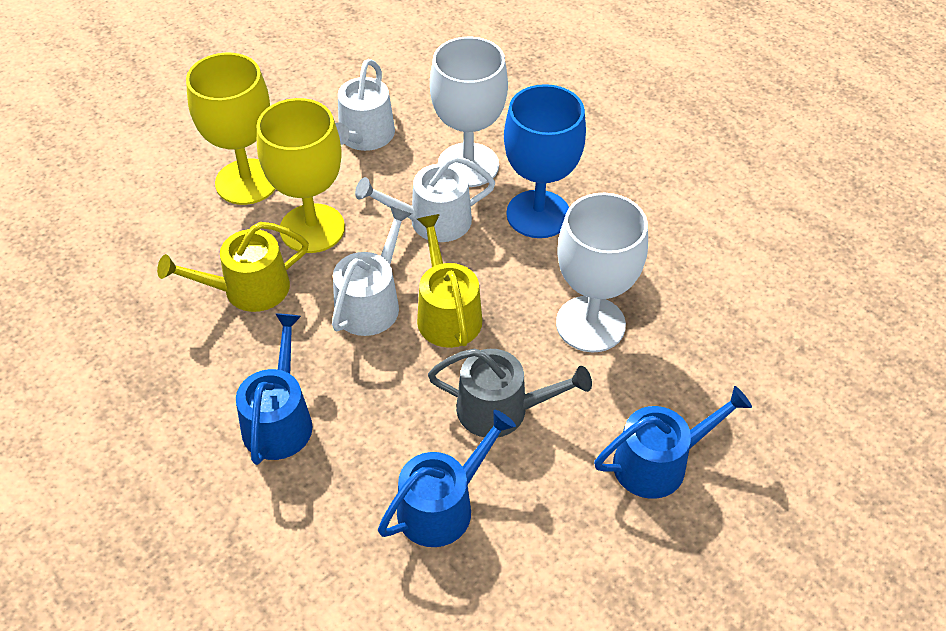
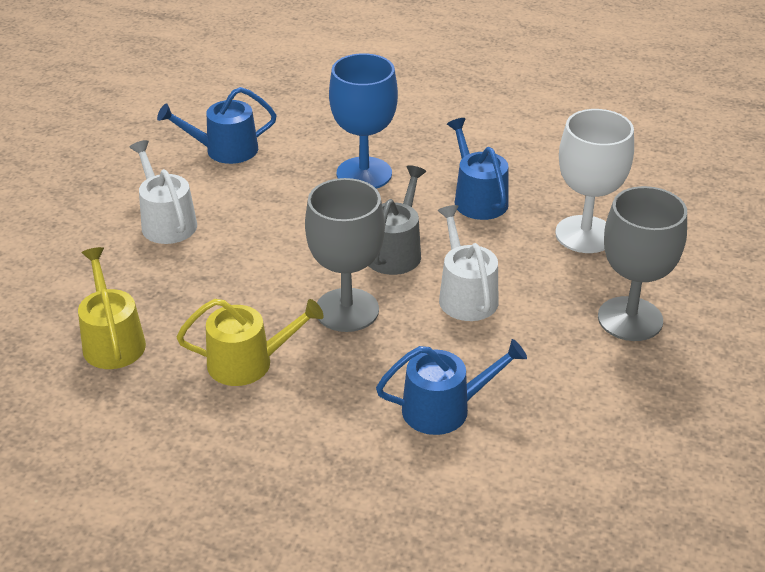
grey goblet: 0 -> 2
white goblet: 2 -> 1
white watering can: 3 -> 2
yellow goblet: 2 -> 0

